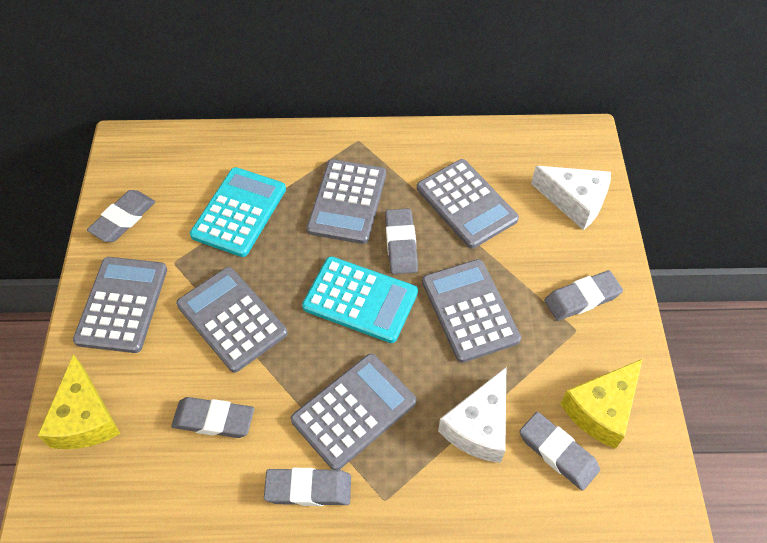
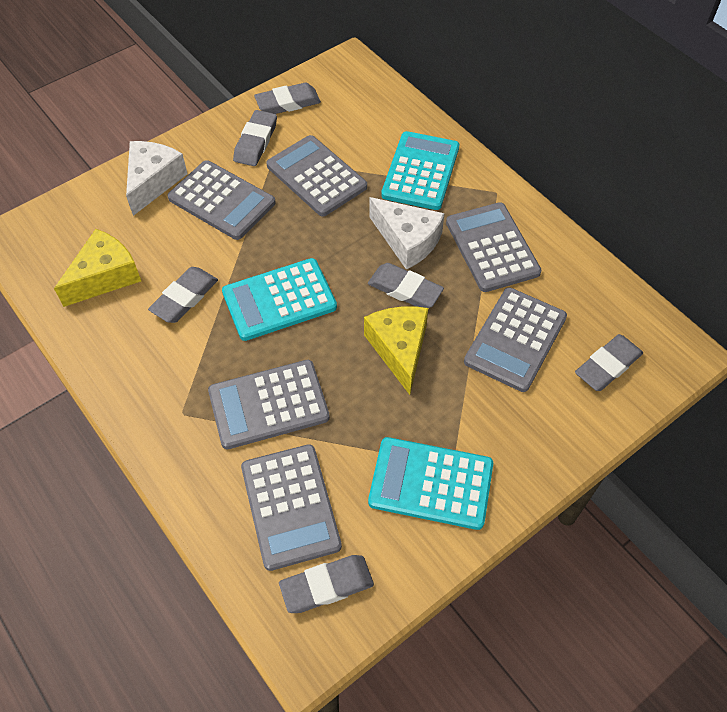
turquoise calculator: 2 -> 3

